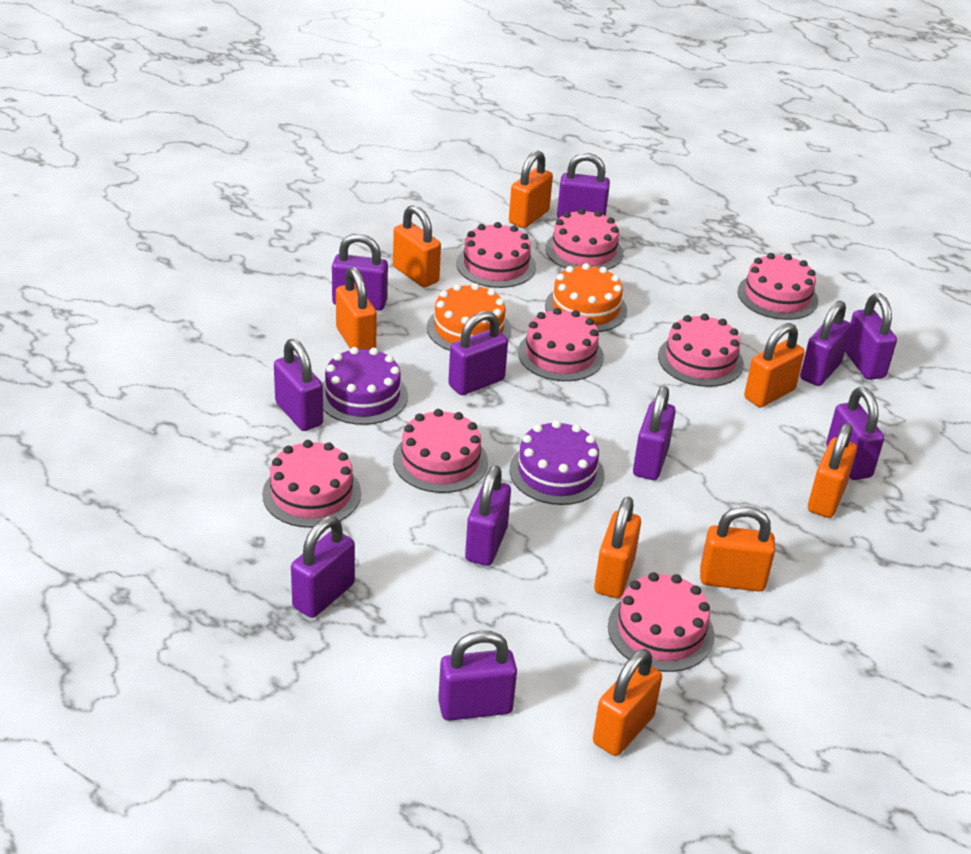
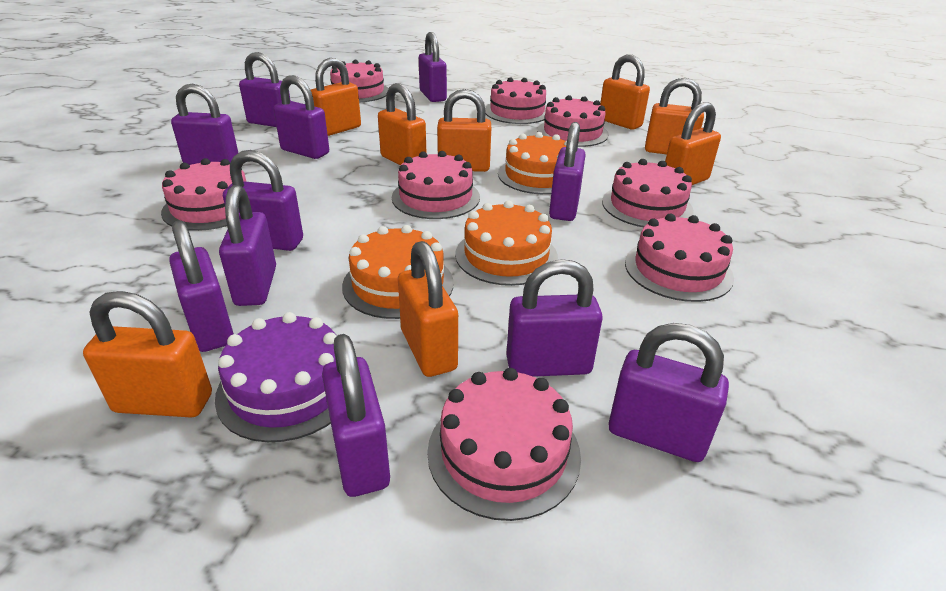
orange cake: 2 -> 3
purple cake: 2 -> 1

